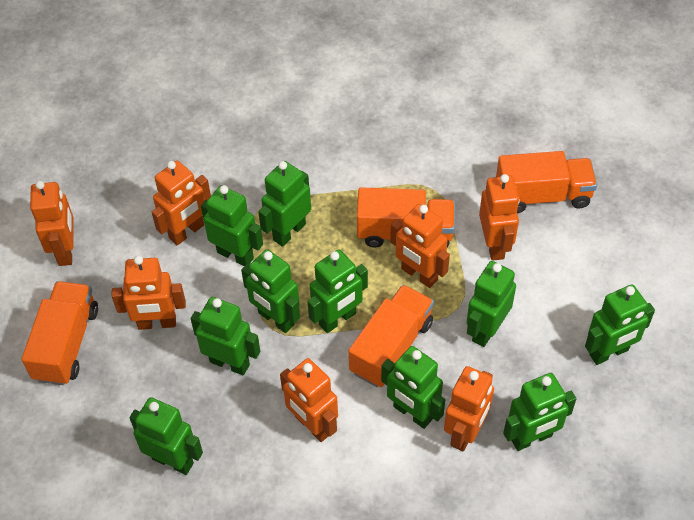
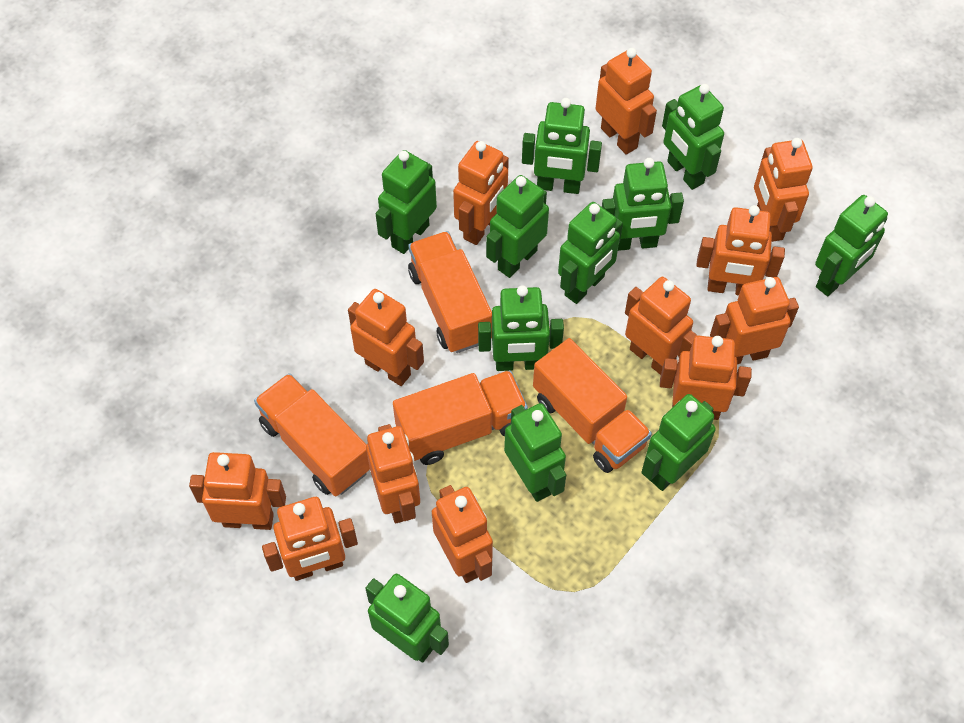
green robot: 10 -> 11
orange robot: 7 -> 12

